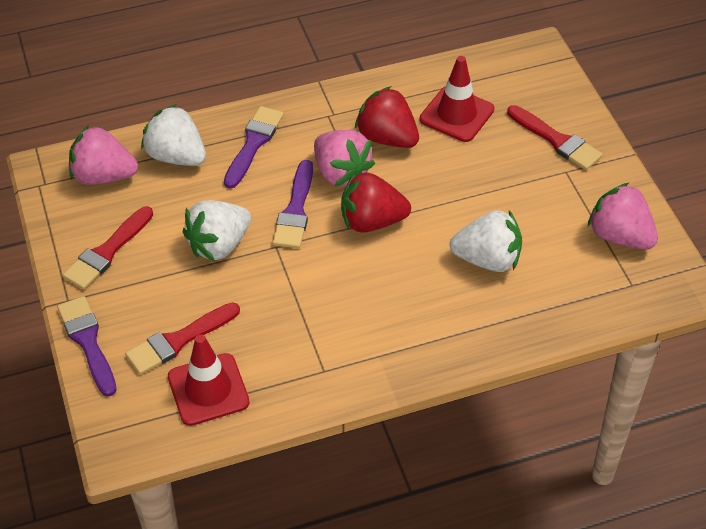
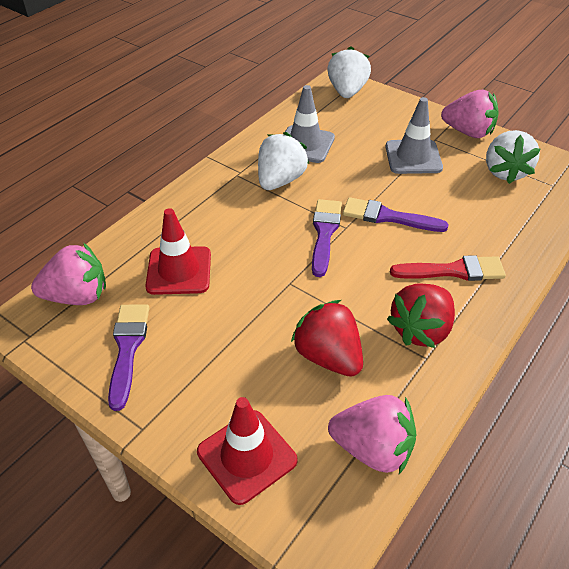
grey traffic cone: 0 -> 2
red brush: 3 -> 1

